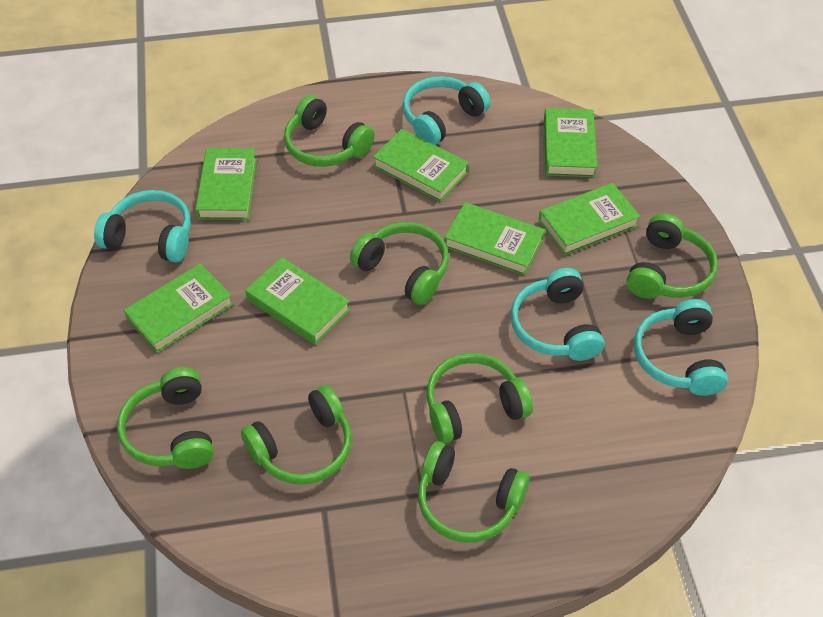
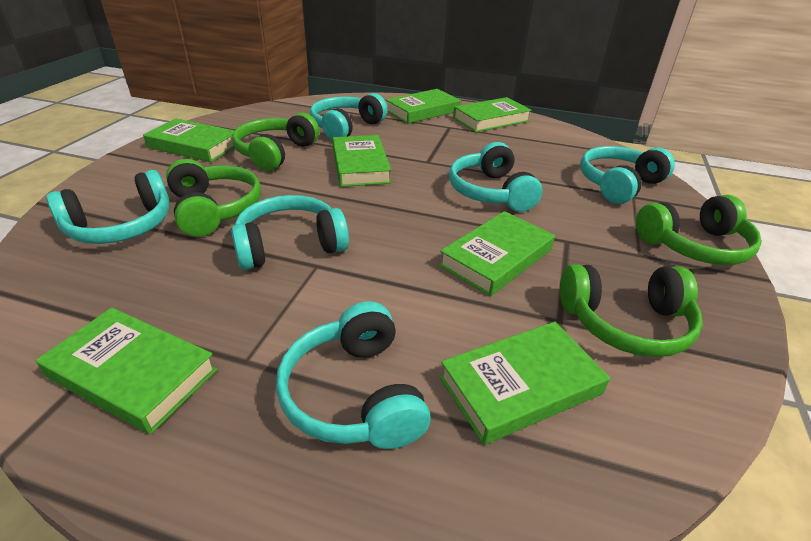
green headphones: 7 -> 4
turquoise headphones: 4 -> 6

